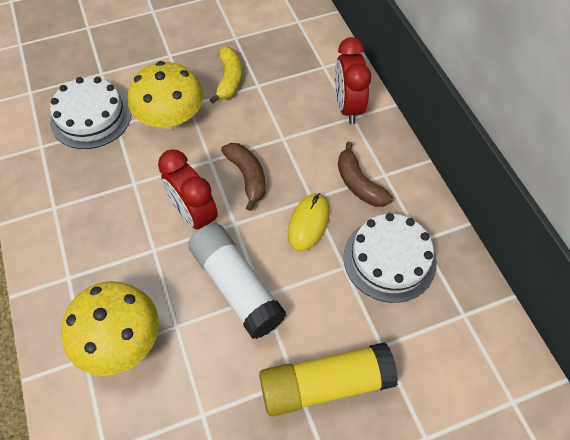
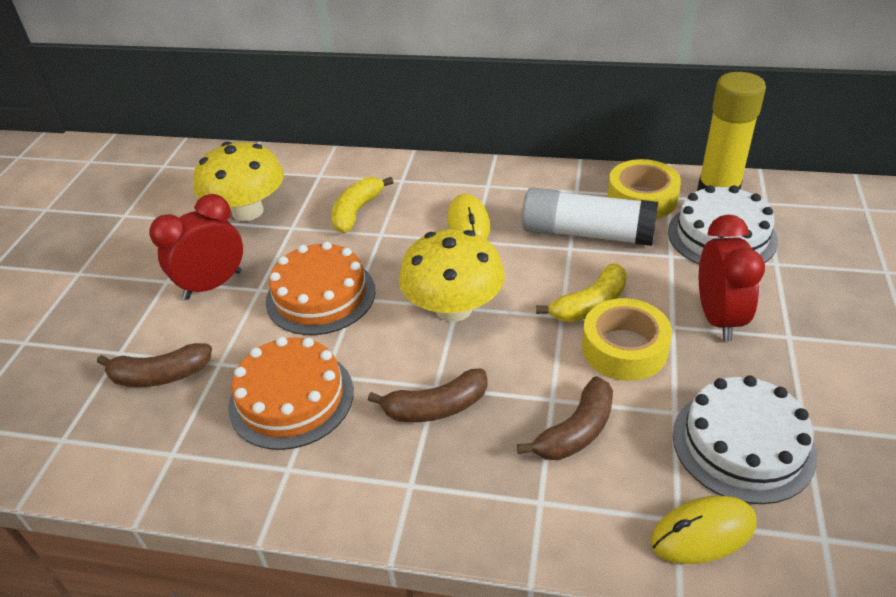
brown banana: 2 -> 3
orange cake: 0 -> 2
yellow banana: 1 -> 2
yellow mouse: 1 -> 2
yellow tape: 0 -> 2

